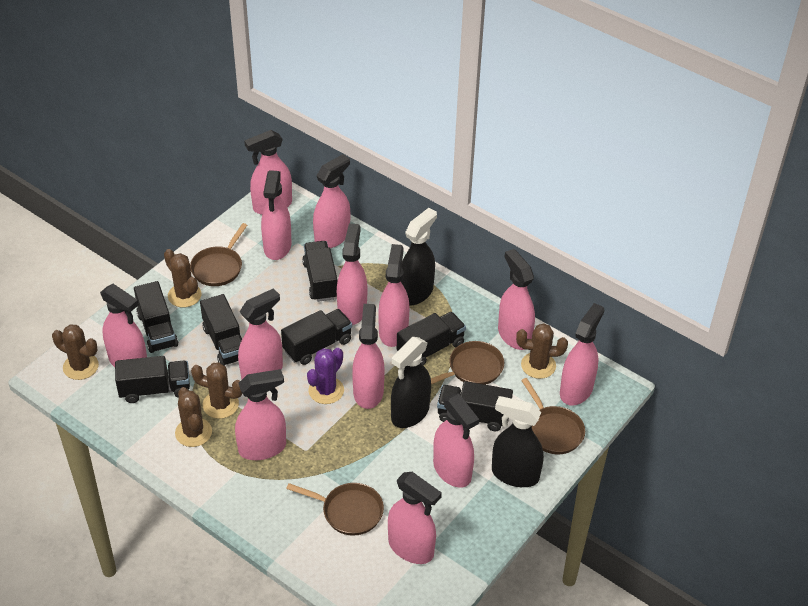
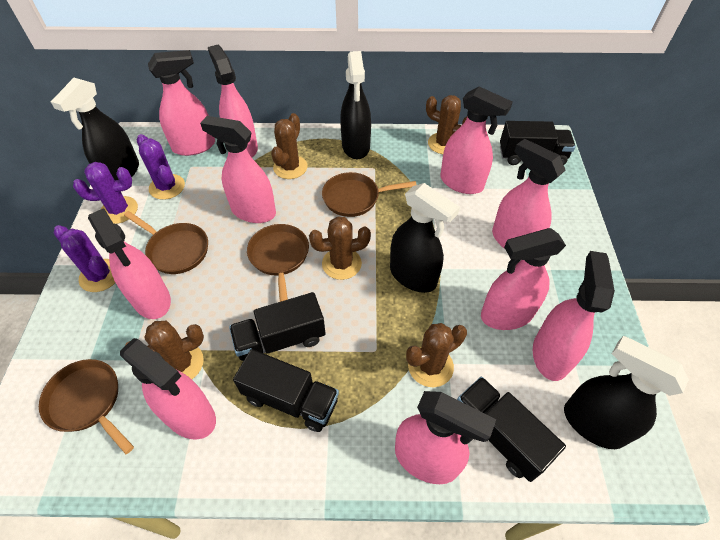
black spray bottle: 3 -> 4
black truck: 7 -> 4
pink spray bottle: 13 -> 10
purple cactus: 1 -> 3

